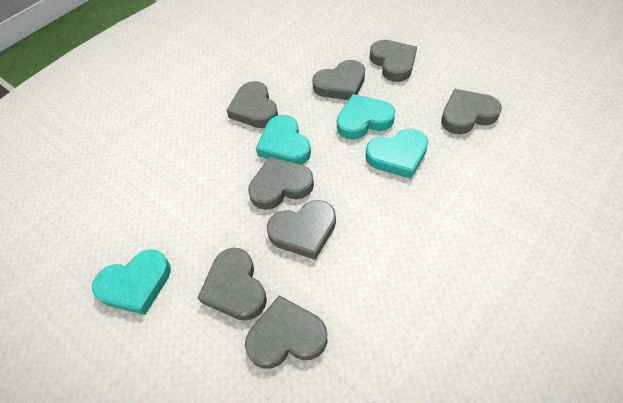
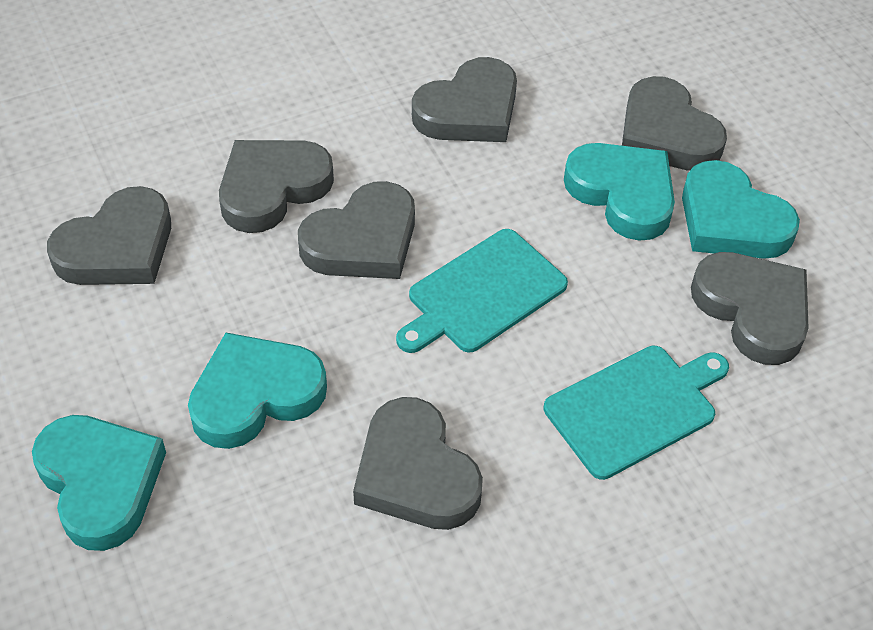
grey heart: 8 -> 7
turquoise cutting board: 0 -> 2

